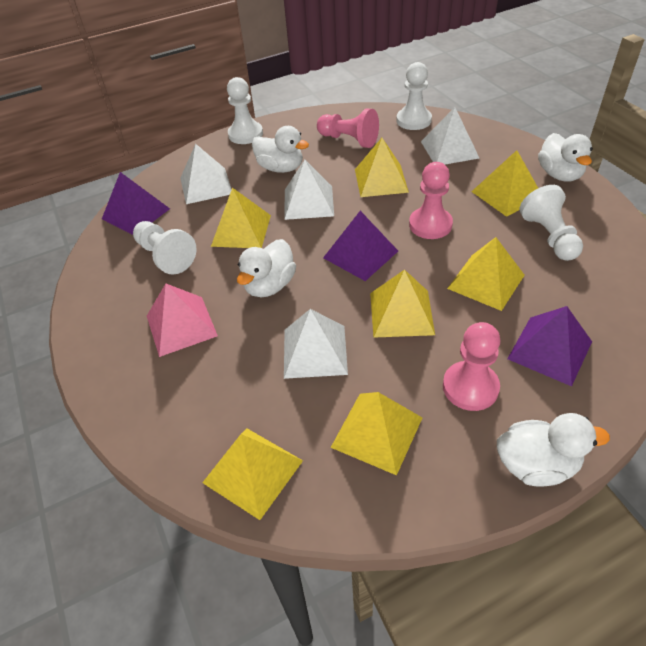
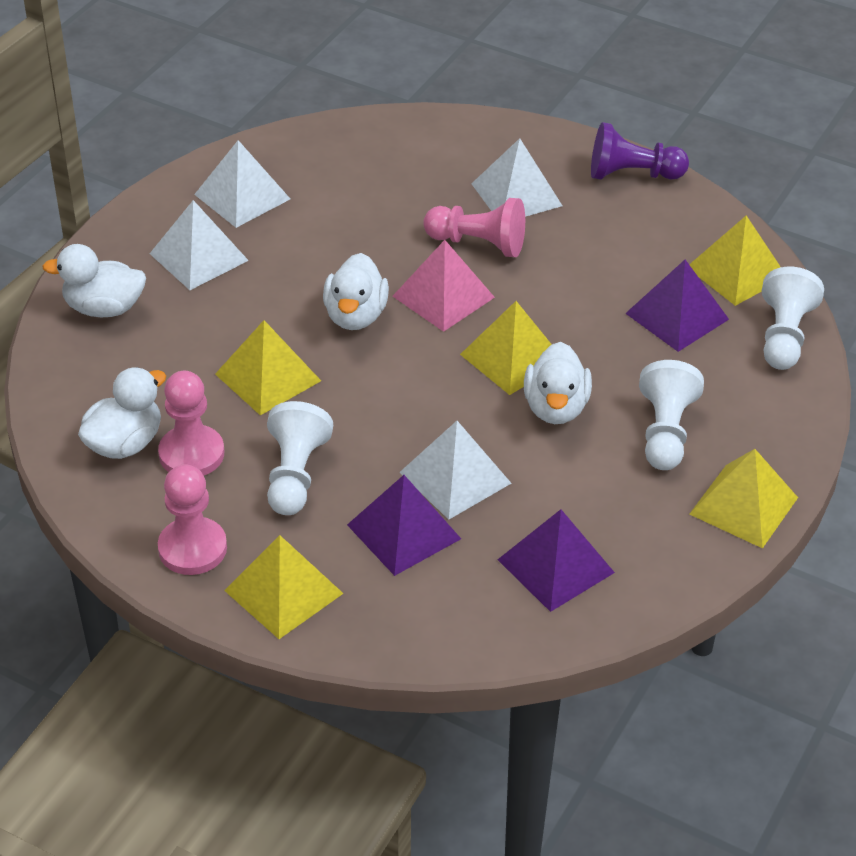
purple pawn: 0 -> 1
white pawn: 4 -> 3
yellow pyramid: 7 -> 5

